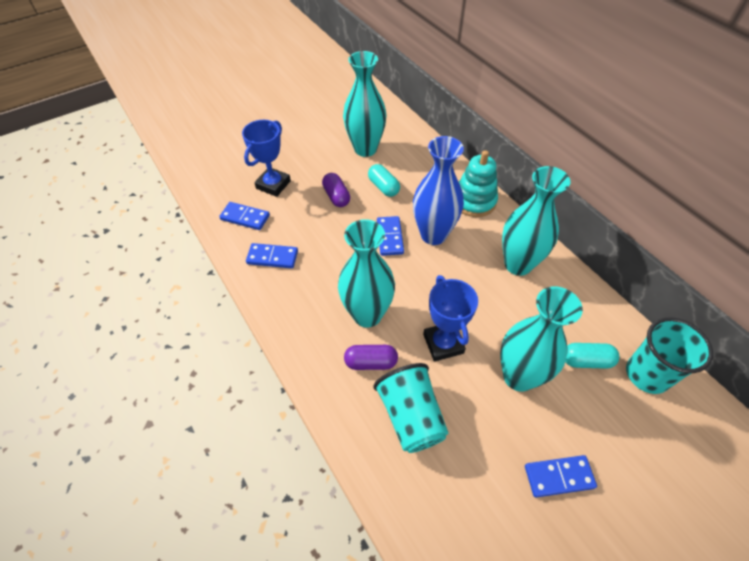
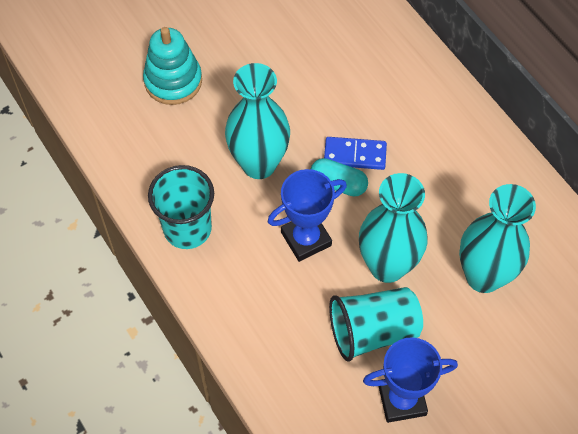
blue domino: 4 -> 1
blue vase: 1 -> 0
purple capsule: 2 -> 0
turquoise capsule: 2 -> 1
turquoise vase: 4 -> 3

